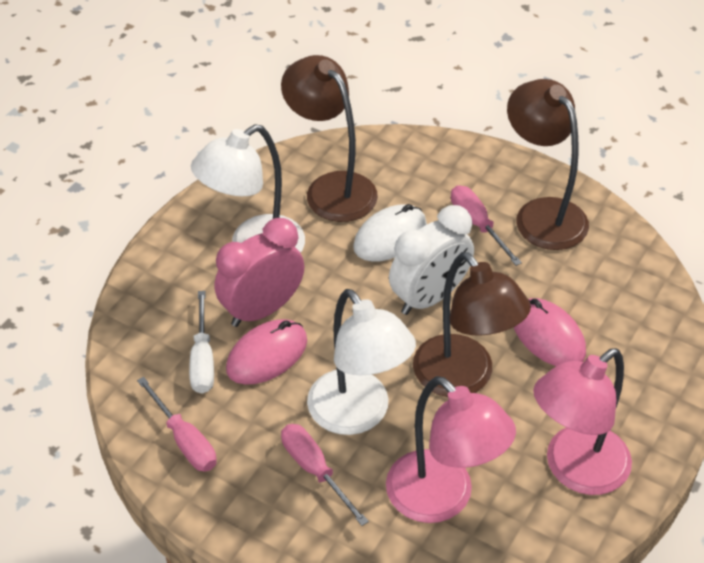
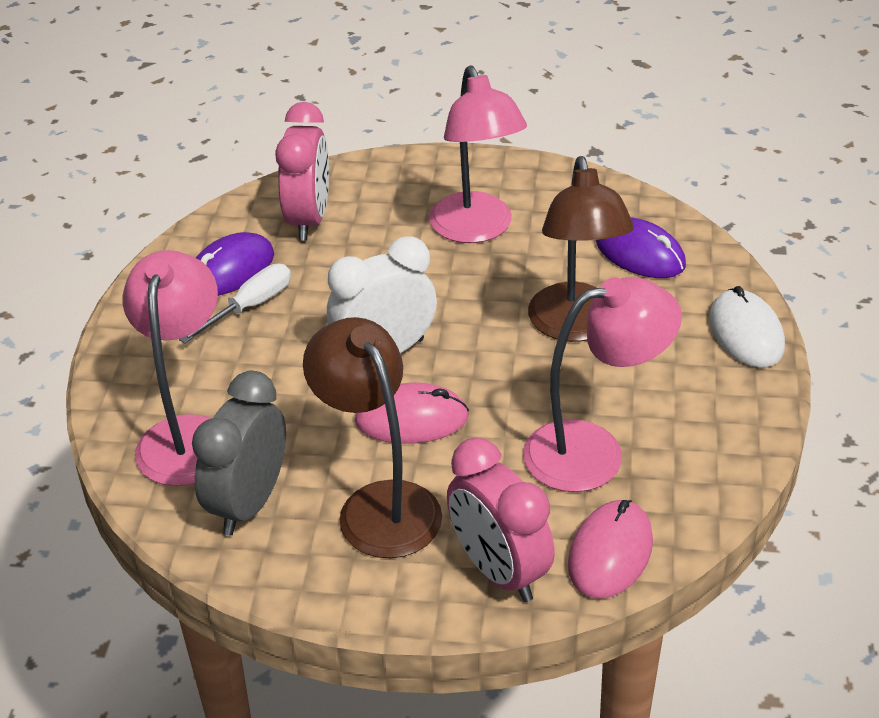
brown lamp: 3 -> 2
grey clock: 0 -> 1
pink clock: 1 -> 2
pink lamp: 2 -> 3
pink screwdriver: 3 -> 0
purple mouse: 0 -> 2
white lamp: 2 -> 0

